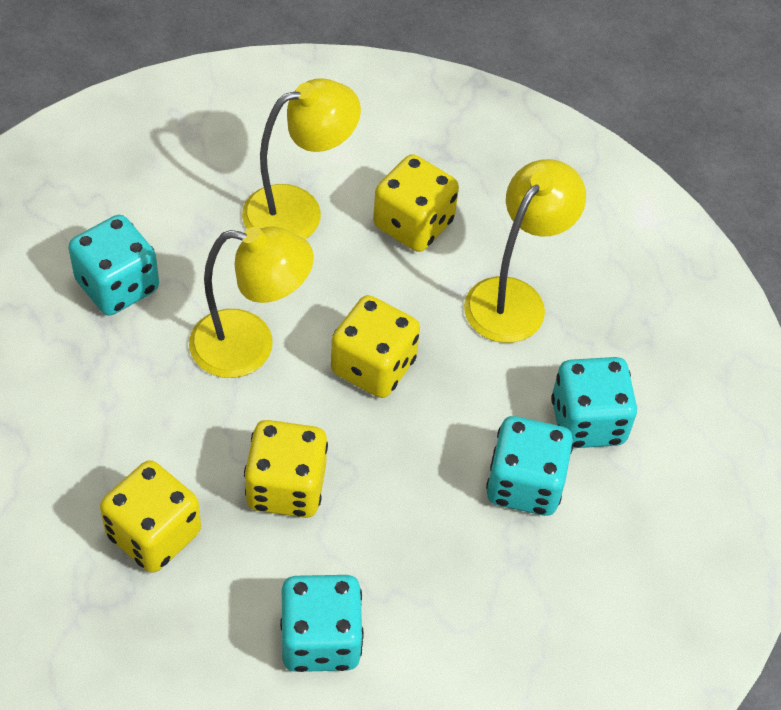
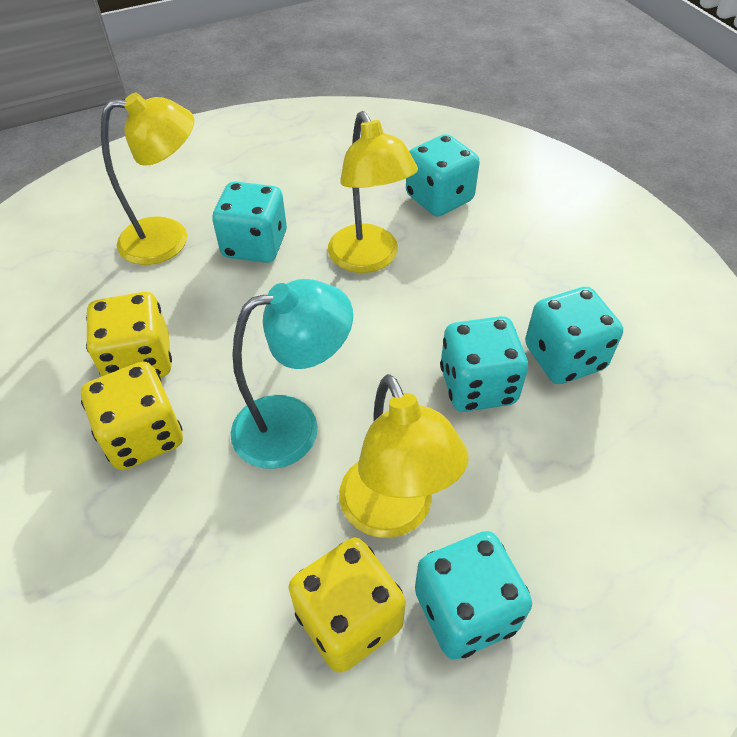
turquoise dice: 4 -> 5
turquoise lamp: 0 -> 1
yellow dice: 4 -> 3

